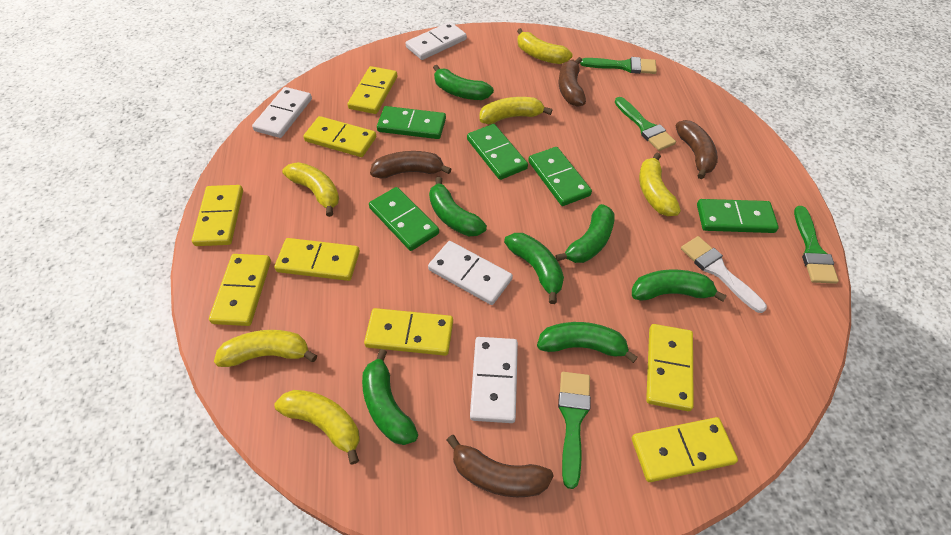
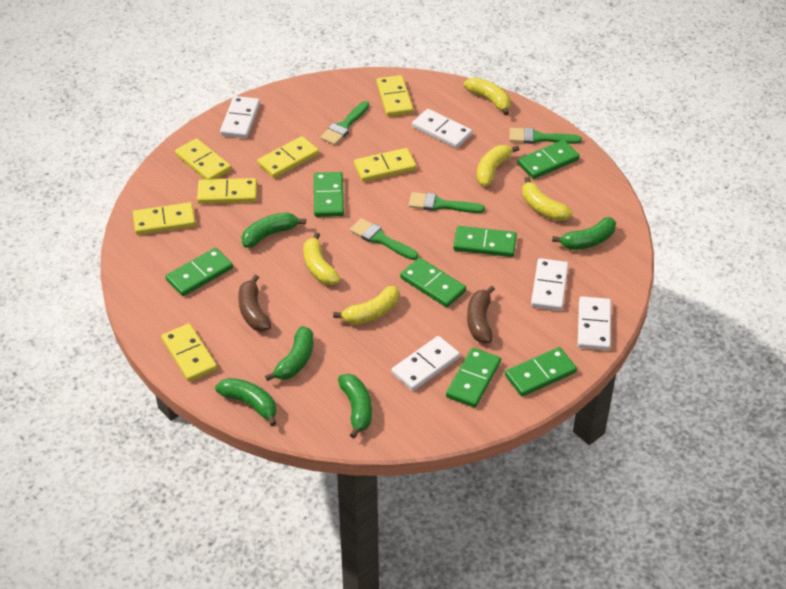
brown banana: 4 -> 2
green banana: 7 -> 5
green domino: 5 -> 7
white brush: 1 -> 0
white domino: 4 -> 5
yellow banana: 6 -> 5
yellow domino: 8 -> 7

